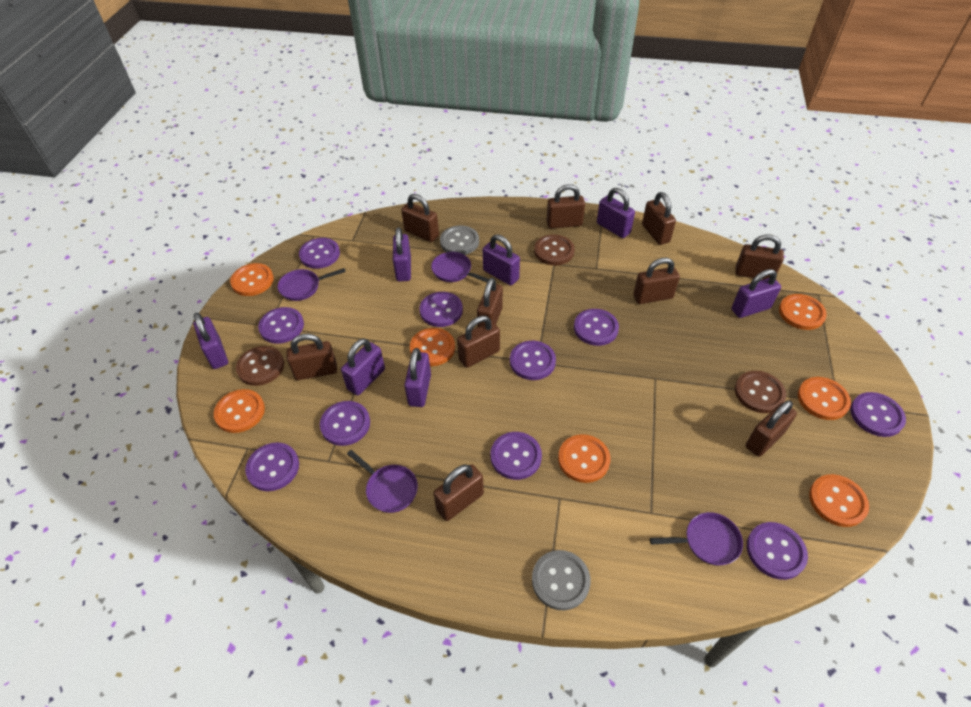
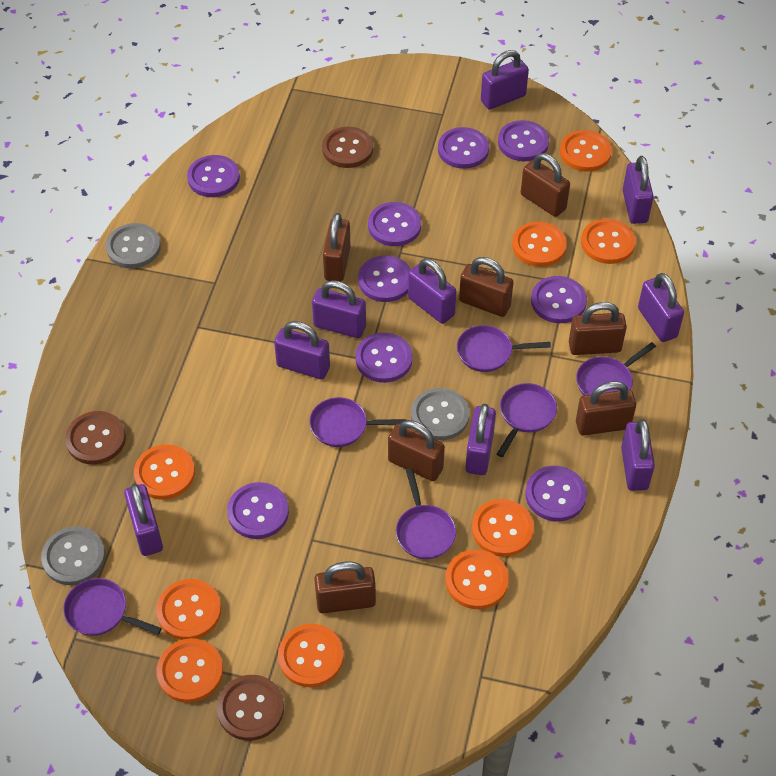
brown padlock: 10 -> 7
grey button: 2 -> 3
orange button: 7 -> 9
purple button: 10 -> 9
purple padlock: 7 -> 9
purple pan: 4 -> 6

